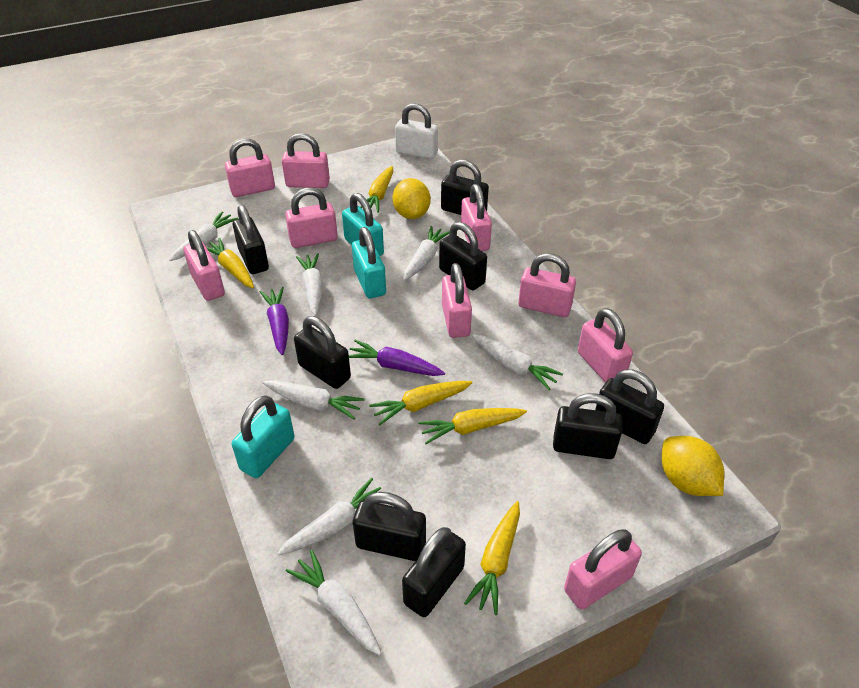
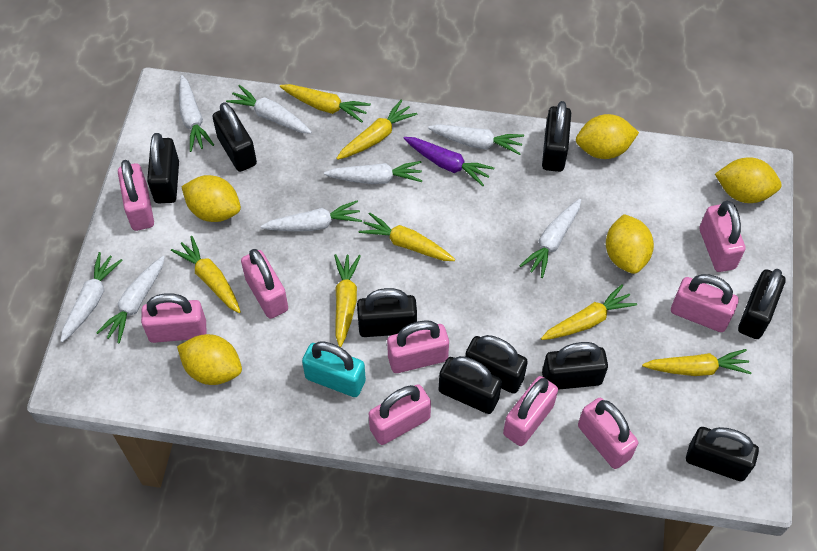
black padlock: 8 -> 9
purple carrot: 2 -> 1
turquoise padlock: 3 -> 1
white carrot: 7 -> 8
white padlock: 1 -> 0
yellow carrot: 5 -> 7
yellow lemon: 2 -> 5

